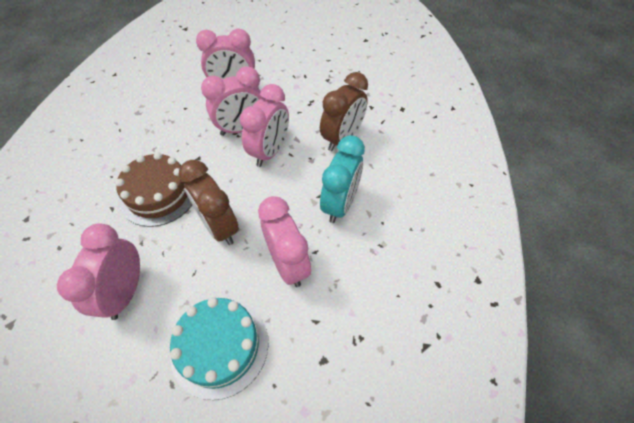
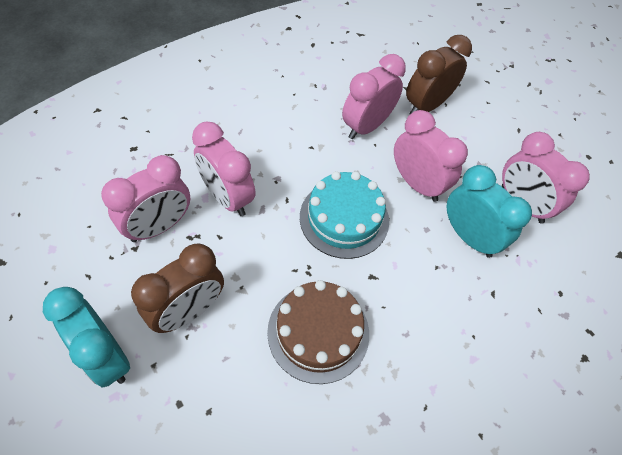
turquoise clock: 1 -> 2

